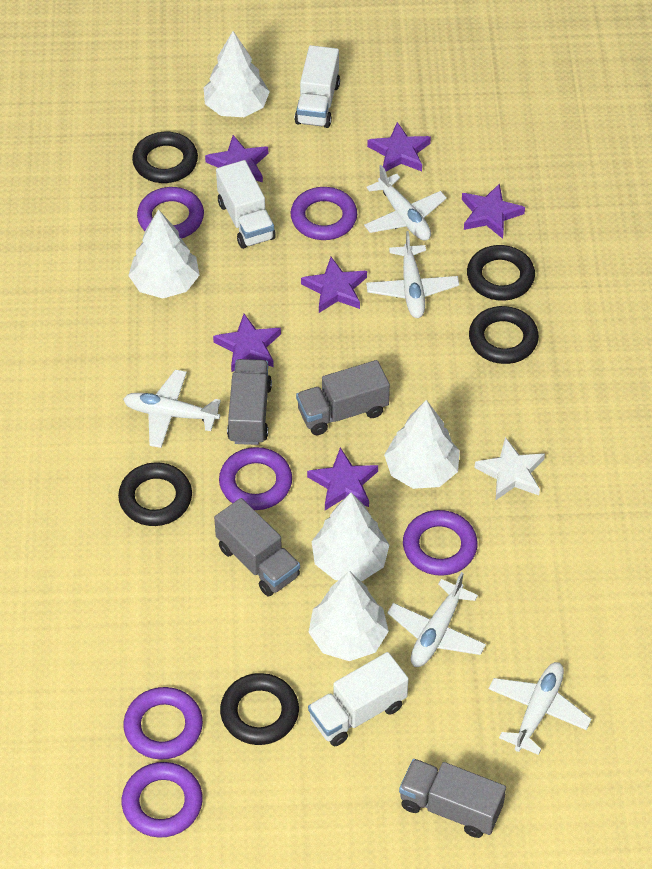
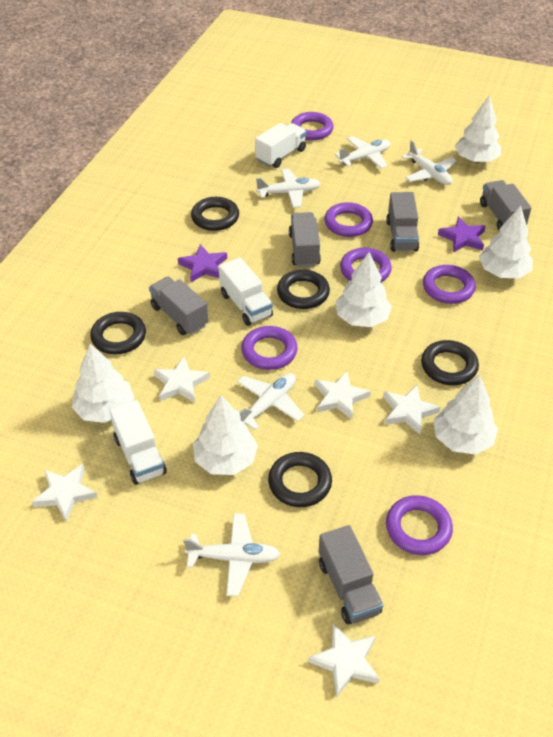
grey truck: 4 -> 5
purple star: 6 -> 2
white star: 1 -> 5
white tree: 5 -> 6

